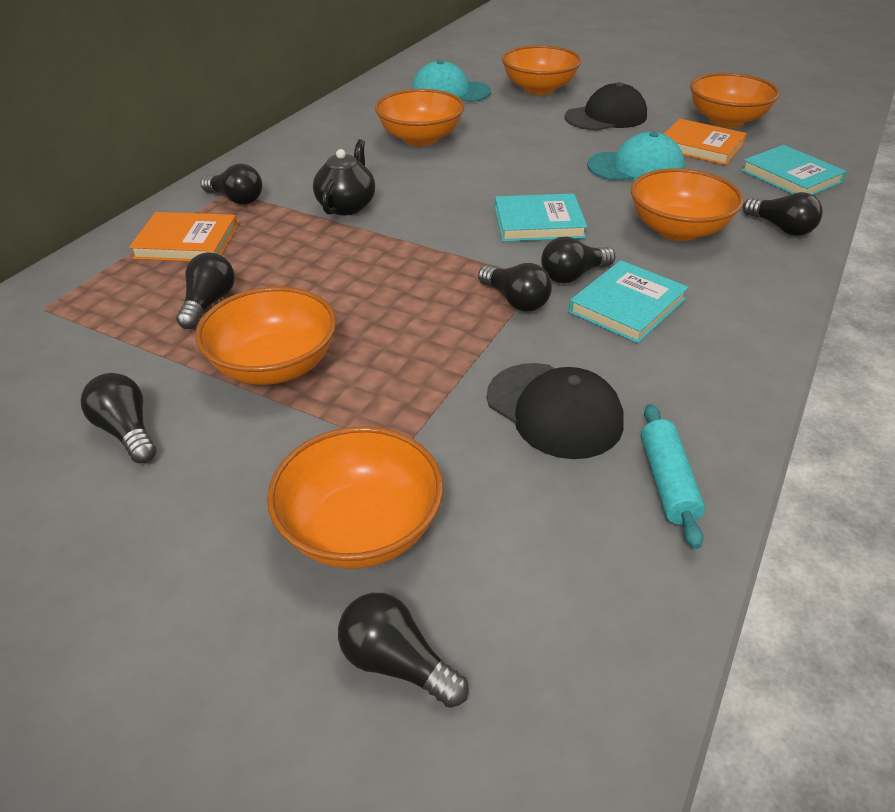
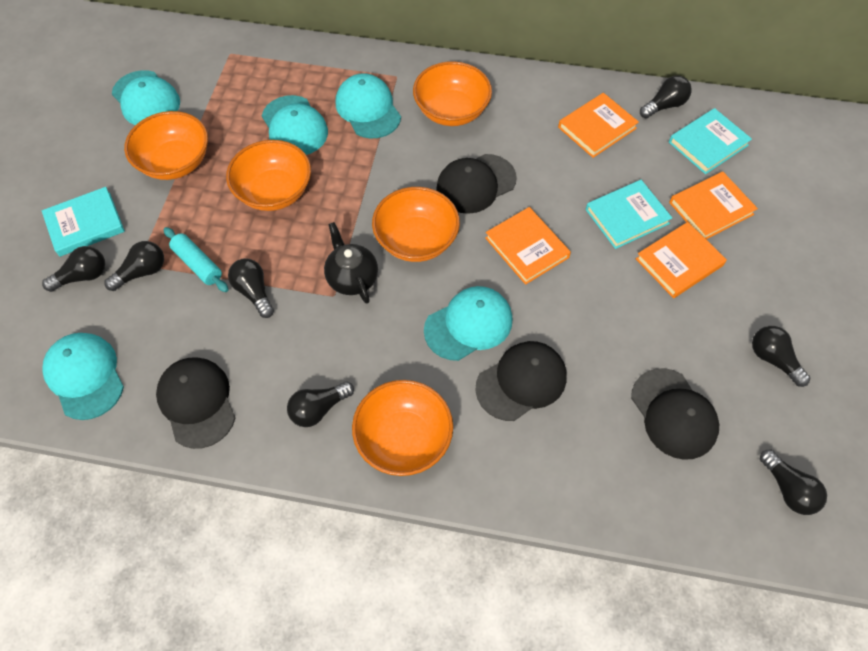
black cap: 2 -> 4
orange book: 2 -> 4
orange bowl: 6 -> 5
turquoise cap: 2 -> 5

